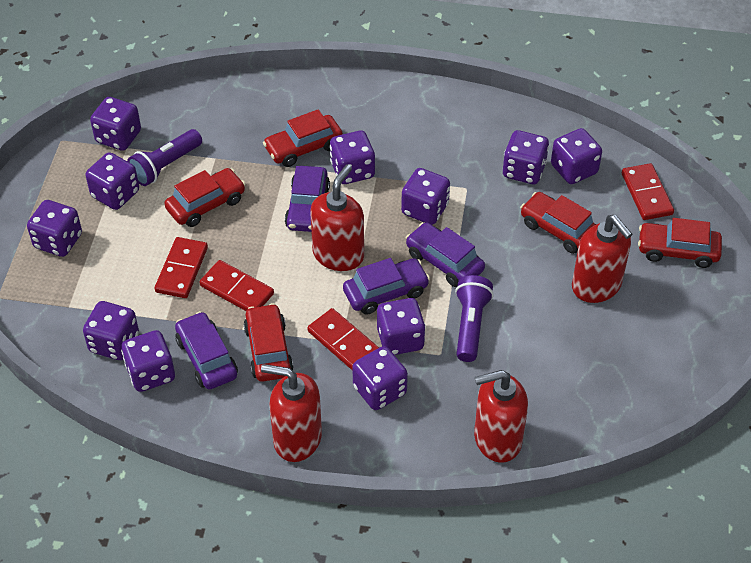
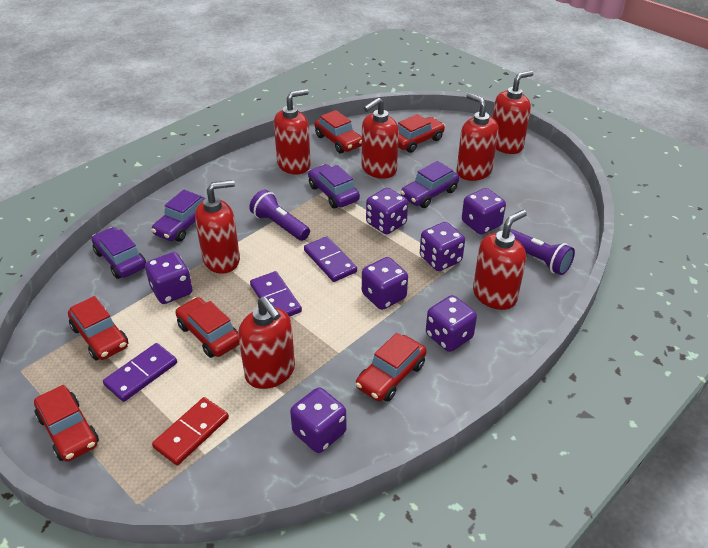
purple dice: 11 -> 7
purple domino: 0 -> 3
red car: 5 -> 6
red domino: 4 -> 1
red soap dispenser: 4 -> 7

